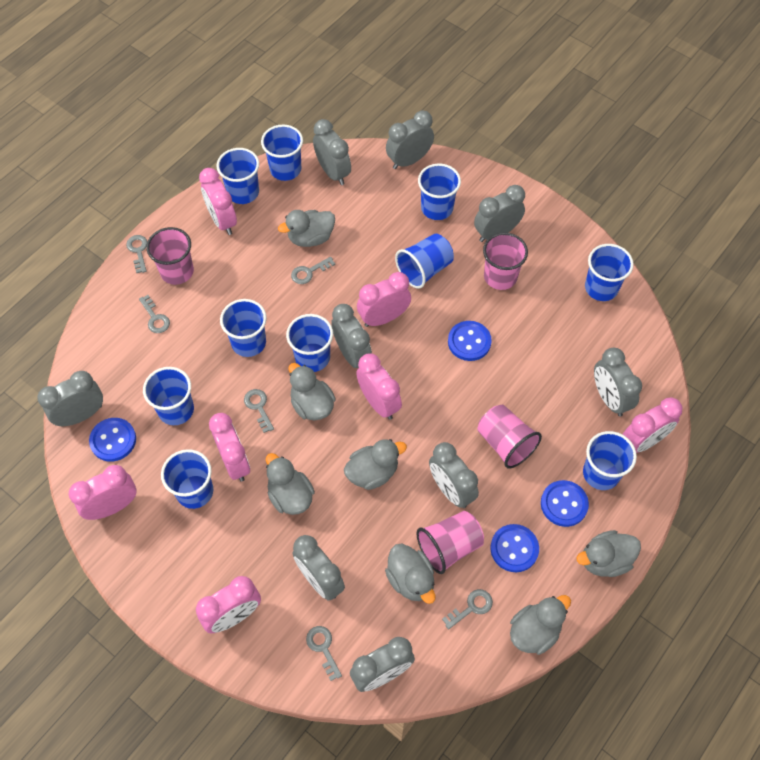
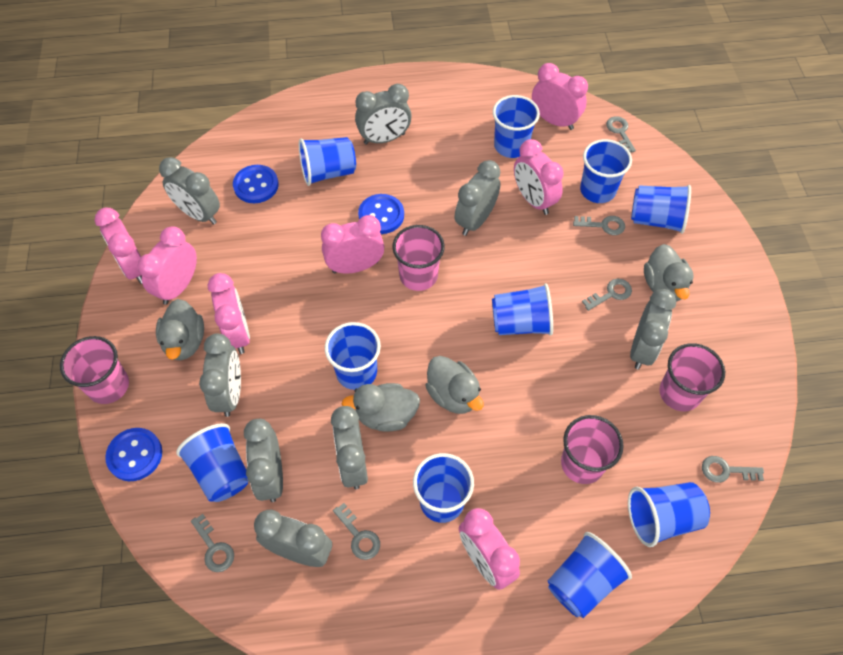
blue button: 4 -> 3
grey clock: 9 -> 8
grey duck: 7 -> 4

